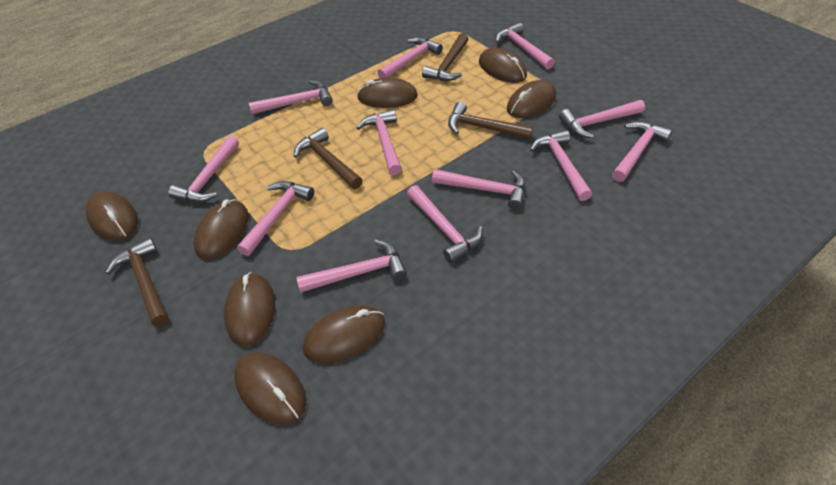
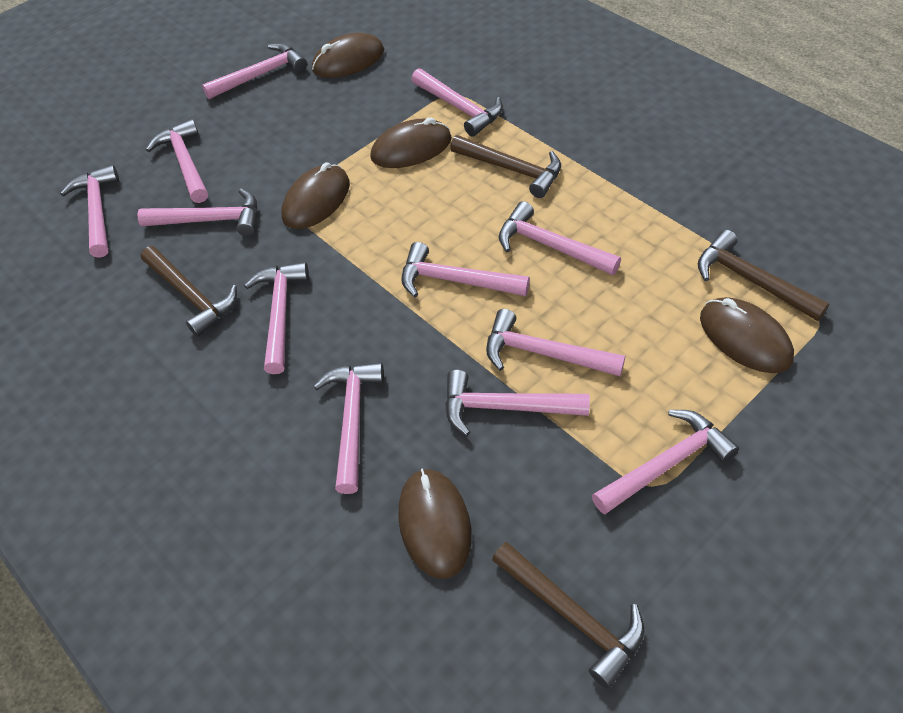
brown mouse: 8 -> 5

